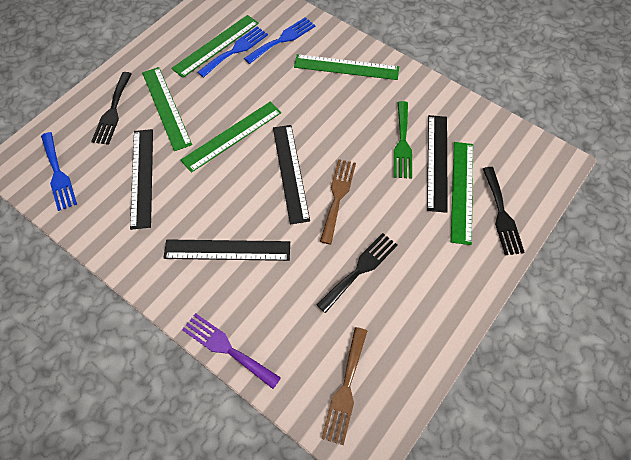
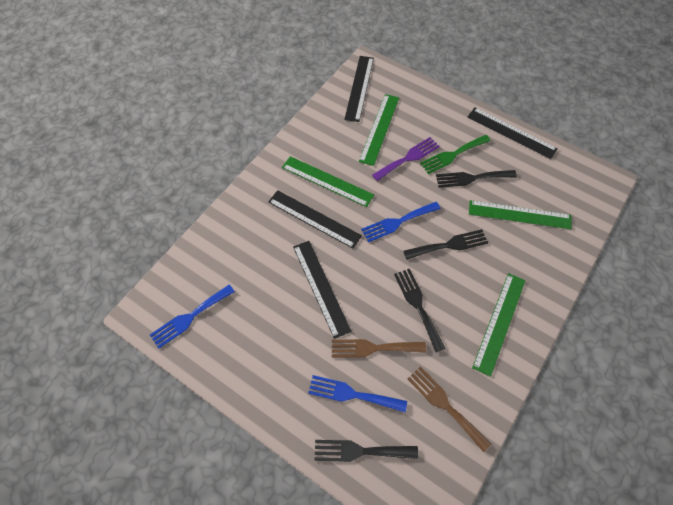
black fork: 3 -> 4
green ruler: 5 -> 4

